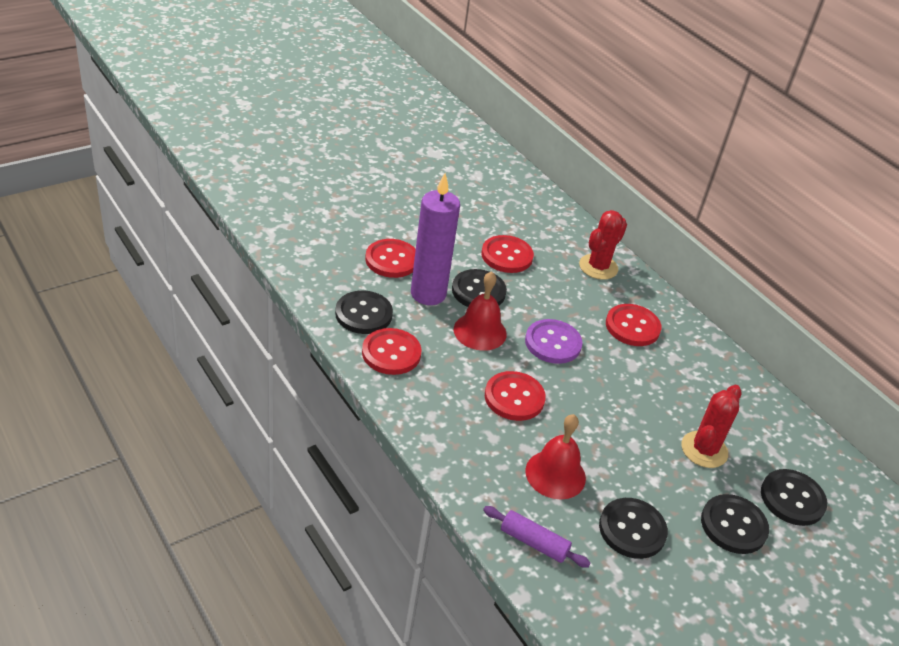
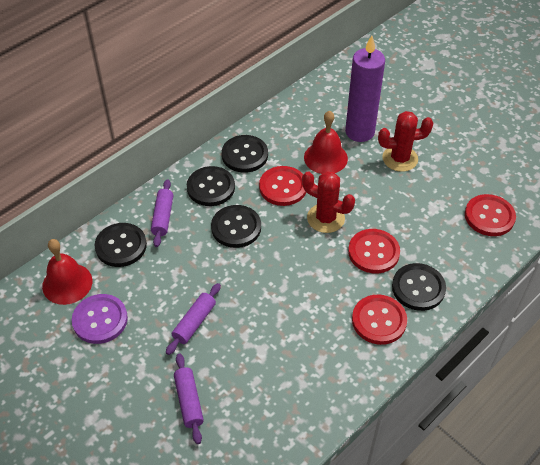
purple rolling pin: 1 -> 3
red button: 5 -> 4

